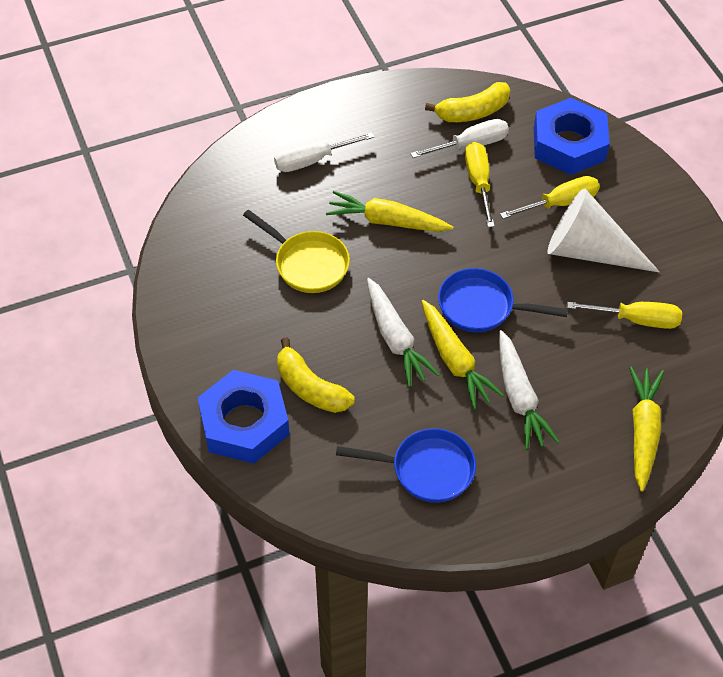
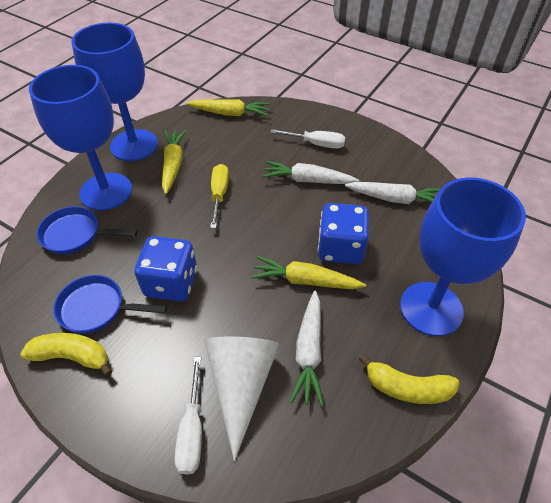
blue dice: 0 -> 2
blue goblet: 0 -> 3
blue nut: 2 -> 0
white carrot: 2 -> 3
yellow pan: 1 -> 0
yellow screwdriver: 3 -> 1

